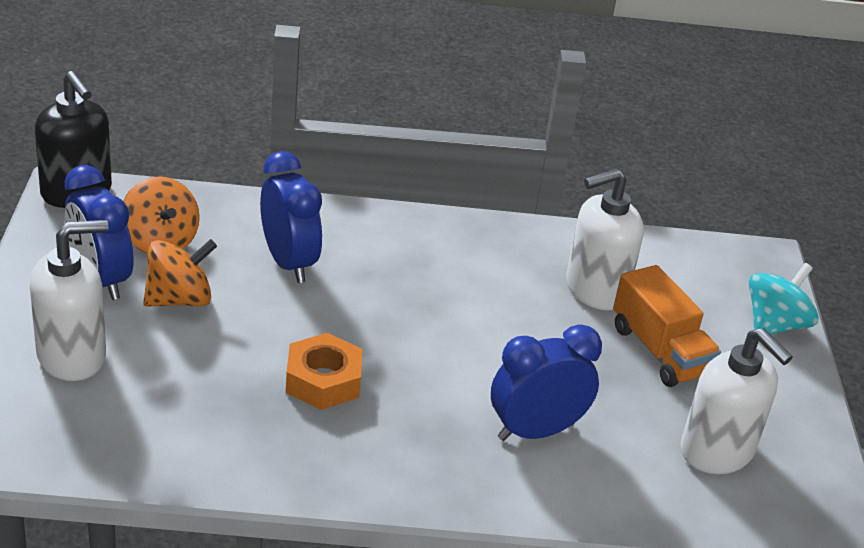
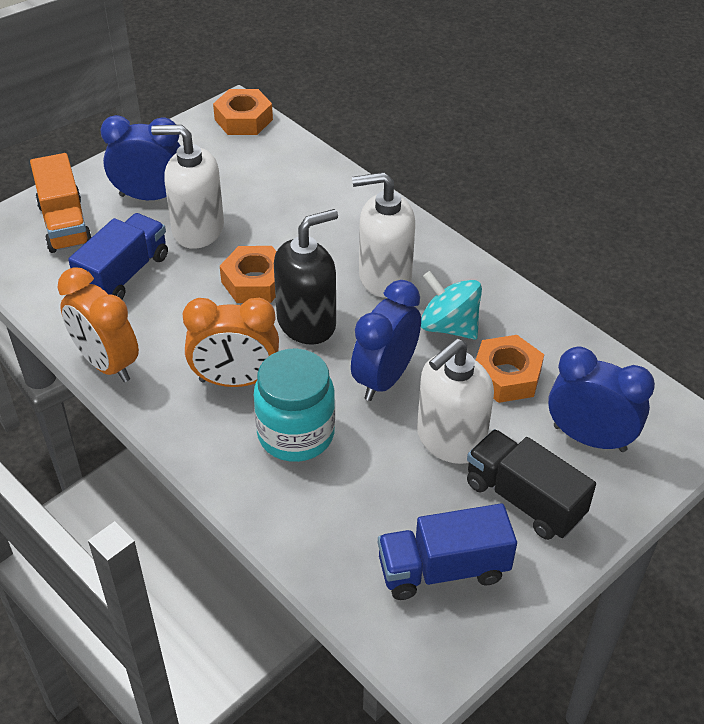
black truck: 0 -> 1
blue truck: 0 -> 2
orange clock: 0 -> 2
orange nut: 1 -> 3
orange spinning top: 2 -> 0
turquoise jar: 0 -> 1

